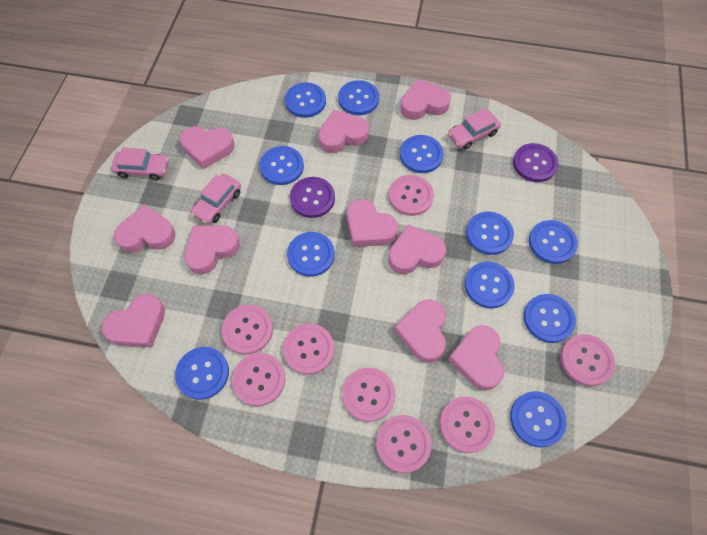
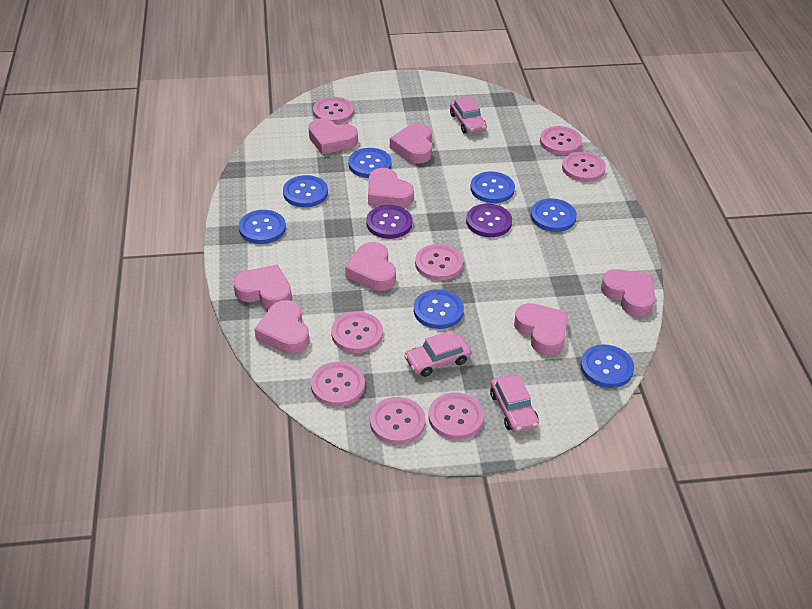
blue button: 11 -> 7
pink heart: 10 -> 8

